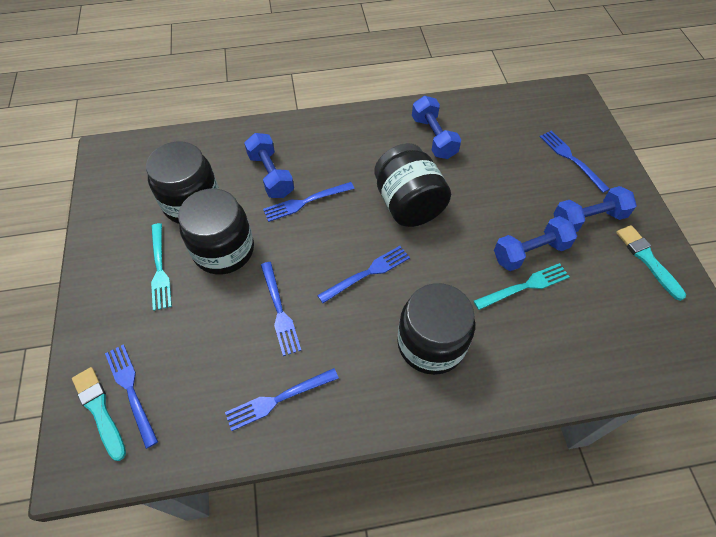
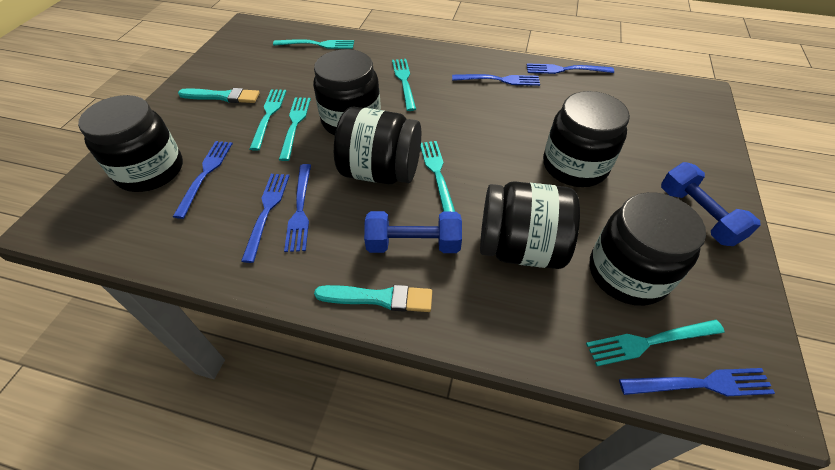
black jar: 4 -> 6
blue dumbbell: 4 -> 2
turquoise fork: 2 -> 6

